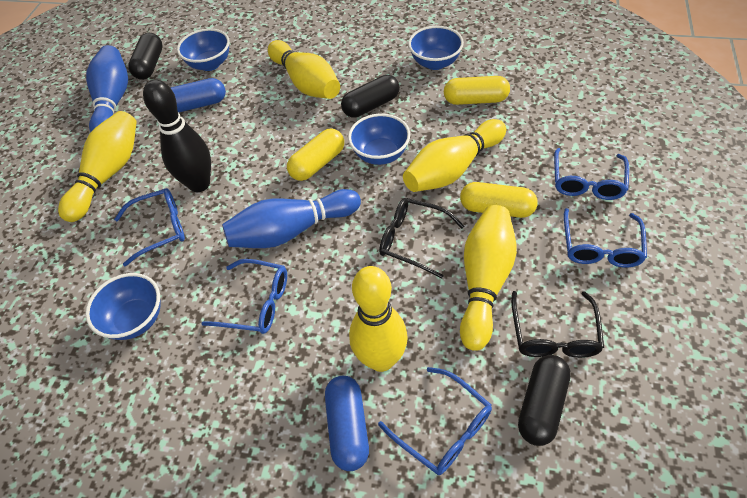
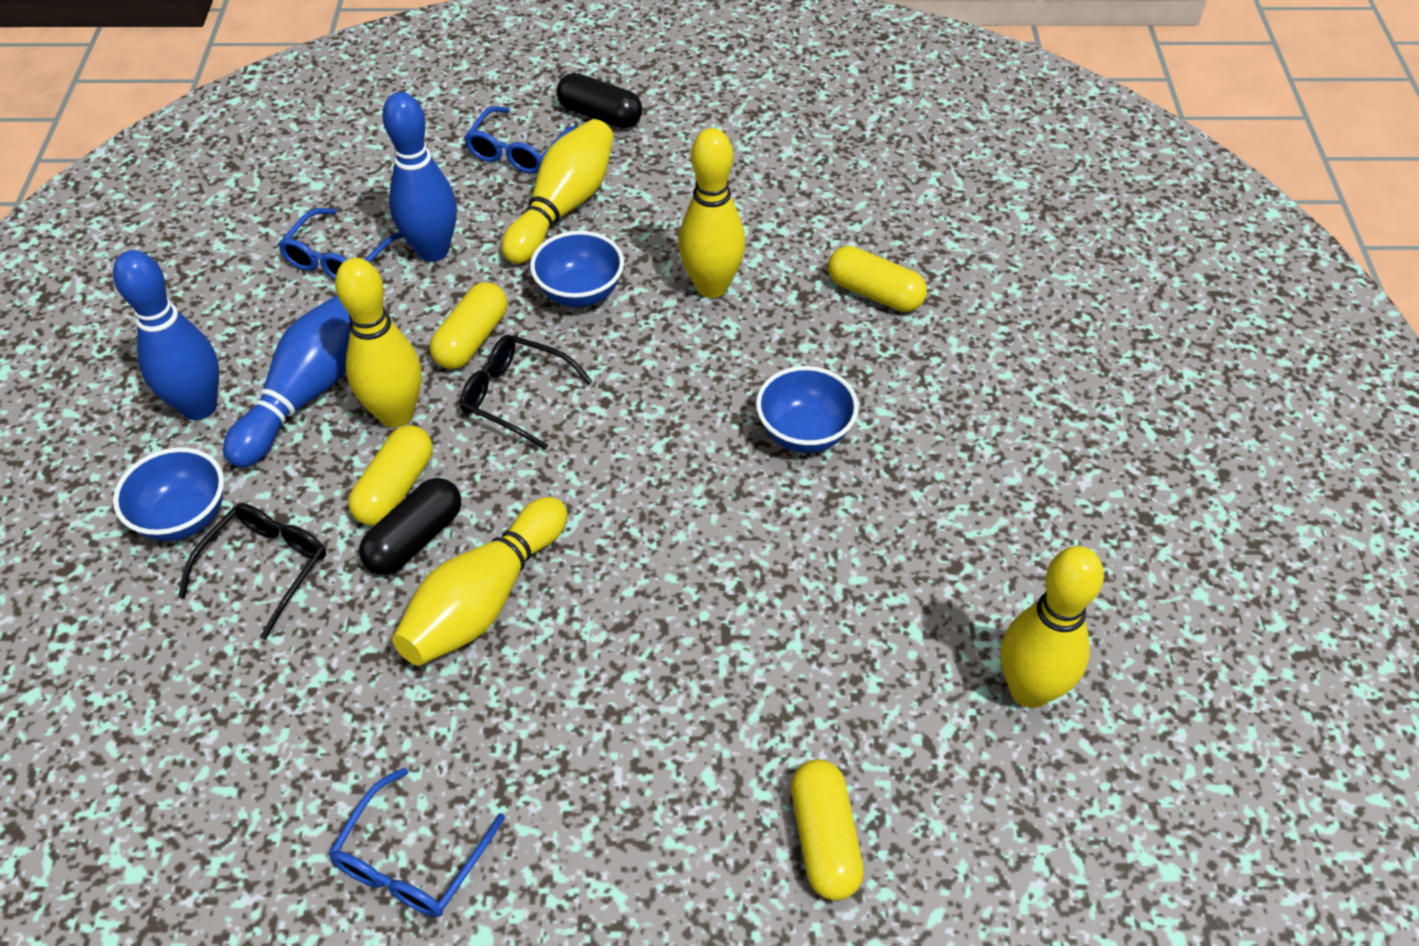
black bowling pin: 1 -> 0
black capsule: 3 -> 2
blue bowl: 4 -> 3
blue bowling pin: 2 -> 3
blue capsule: 2 -> 0
blue glasses: 5 -> 3
yellow capsule: 3 -> 4

